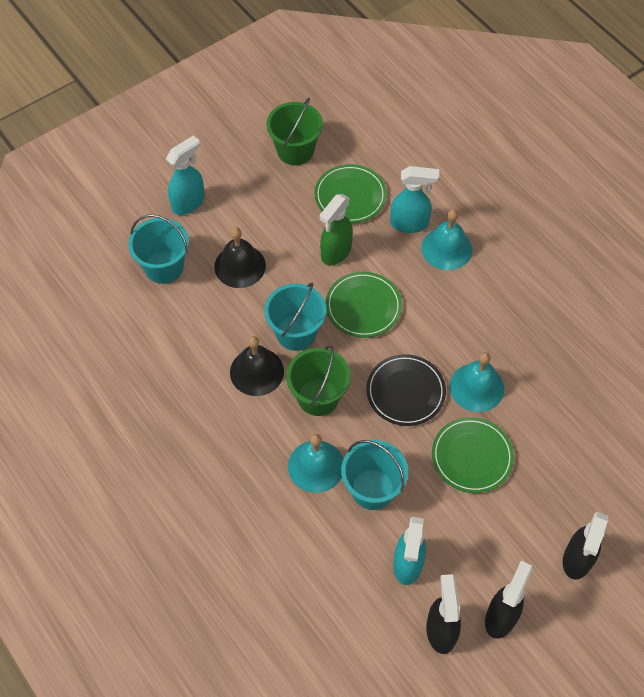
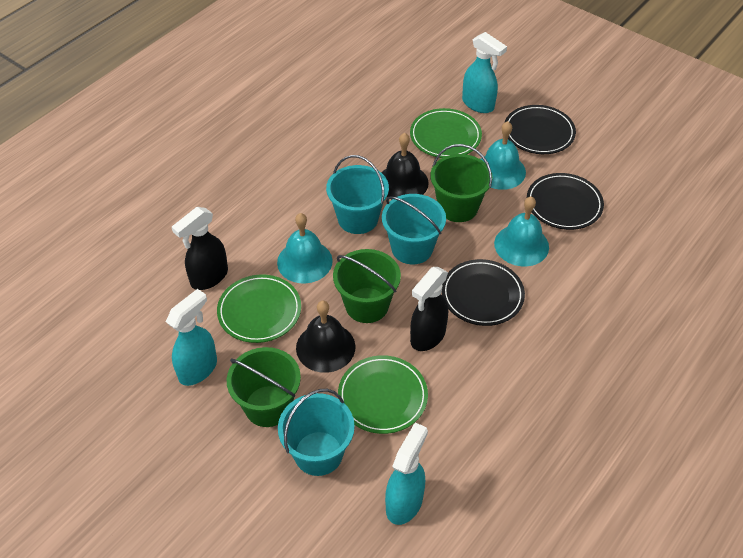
black plate: 1 -> 3
black spray bottle: 3 -> 2
green bucket: 2 -> 3
green spray bottle: 1 -> 0

